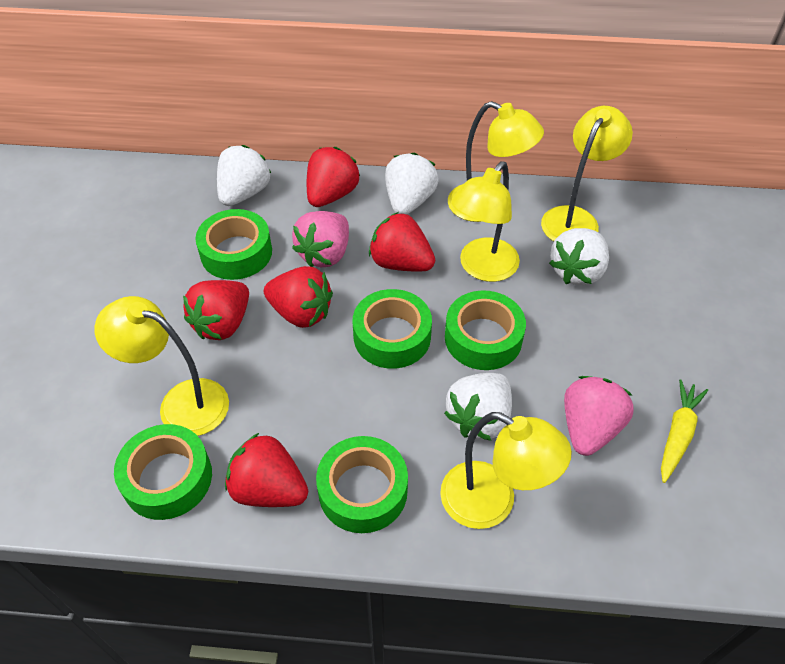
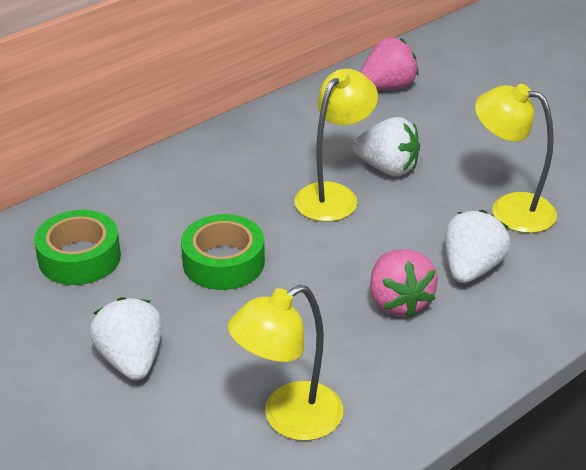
green tape: 5 -> 2
red strawberry: 5 -> 0
white strawberry: 4 -> 3
yellow carrot: 1 -> 0
yellow lamp: 5 -> 3

